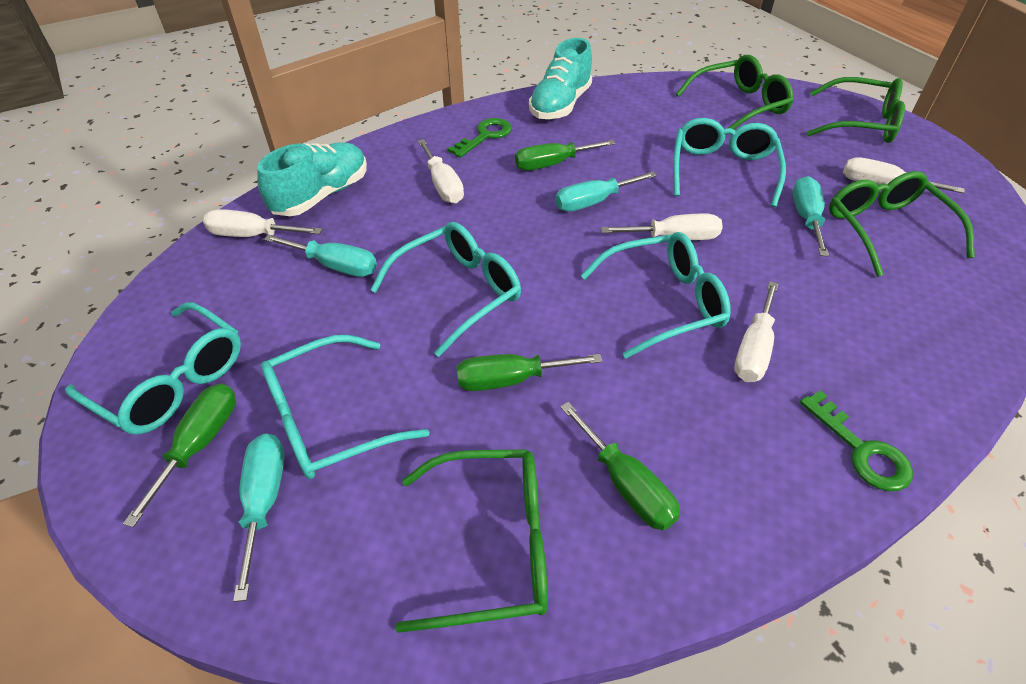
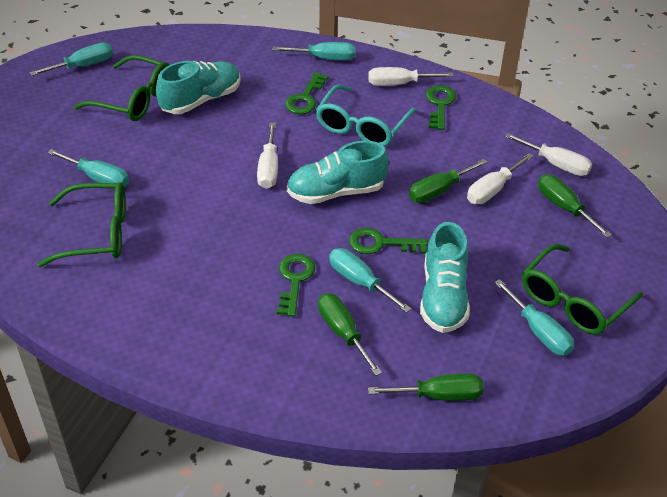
green glasses: 4 -> 3
green key: 2 -> 4
turquoise glasses: 5 -> 1
turquoise screwdriver: 4 -> 5
turquoise shoe: 2 -> 3
white screwdriver: 5 -> 4

